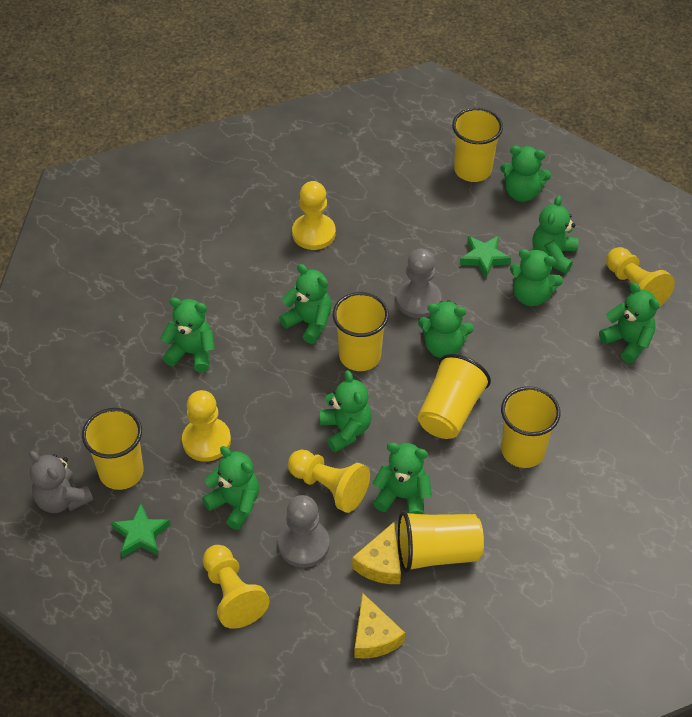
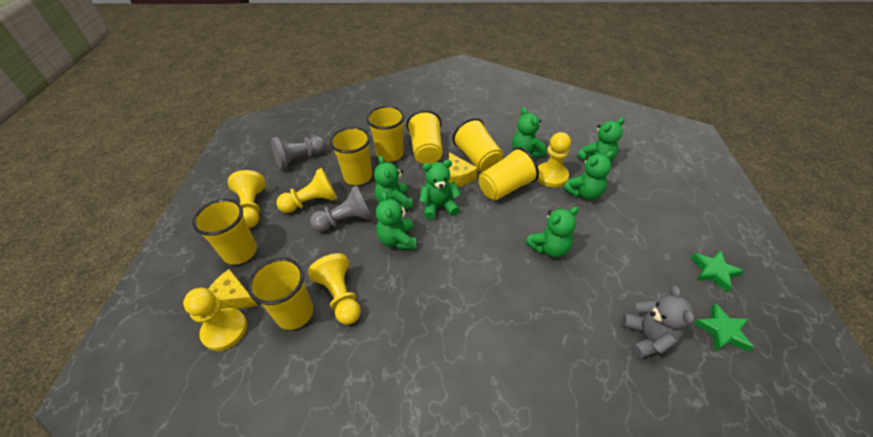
green teddy bear: 10 -> 7
yellow cup: 6 -> 7

